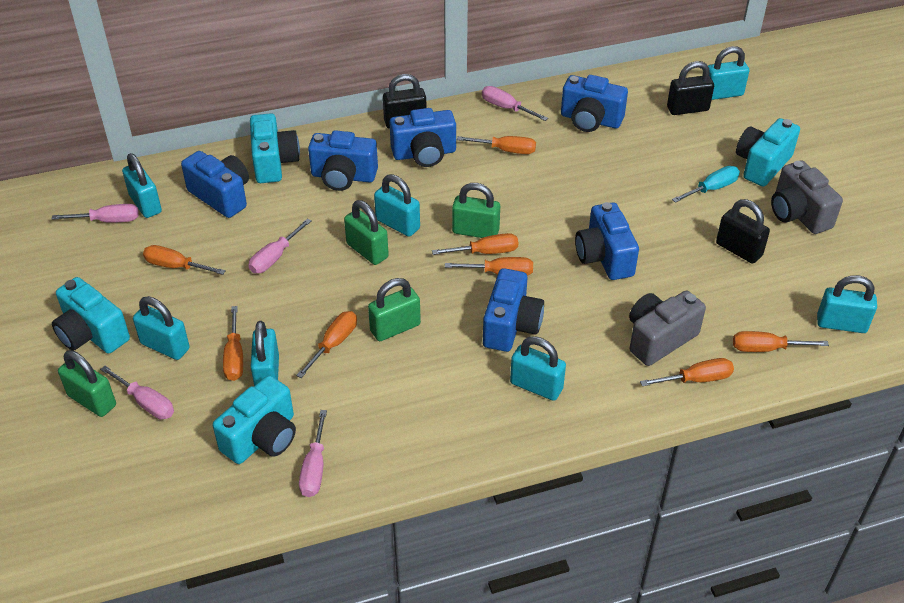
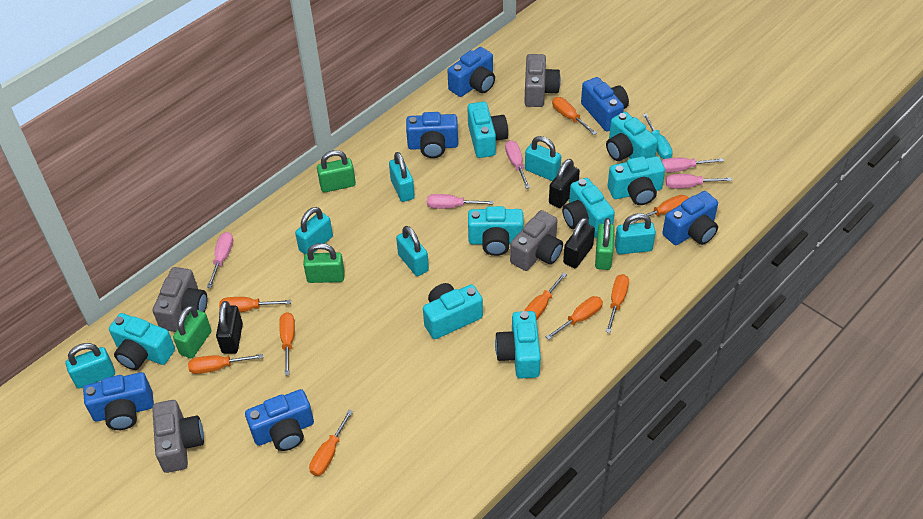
grey camera: 2 -> 4
orange screwdriver: 8 -> 9
turquoise camera: 4 -> 8
turquoise padlock: 7 -> 6

